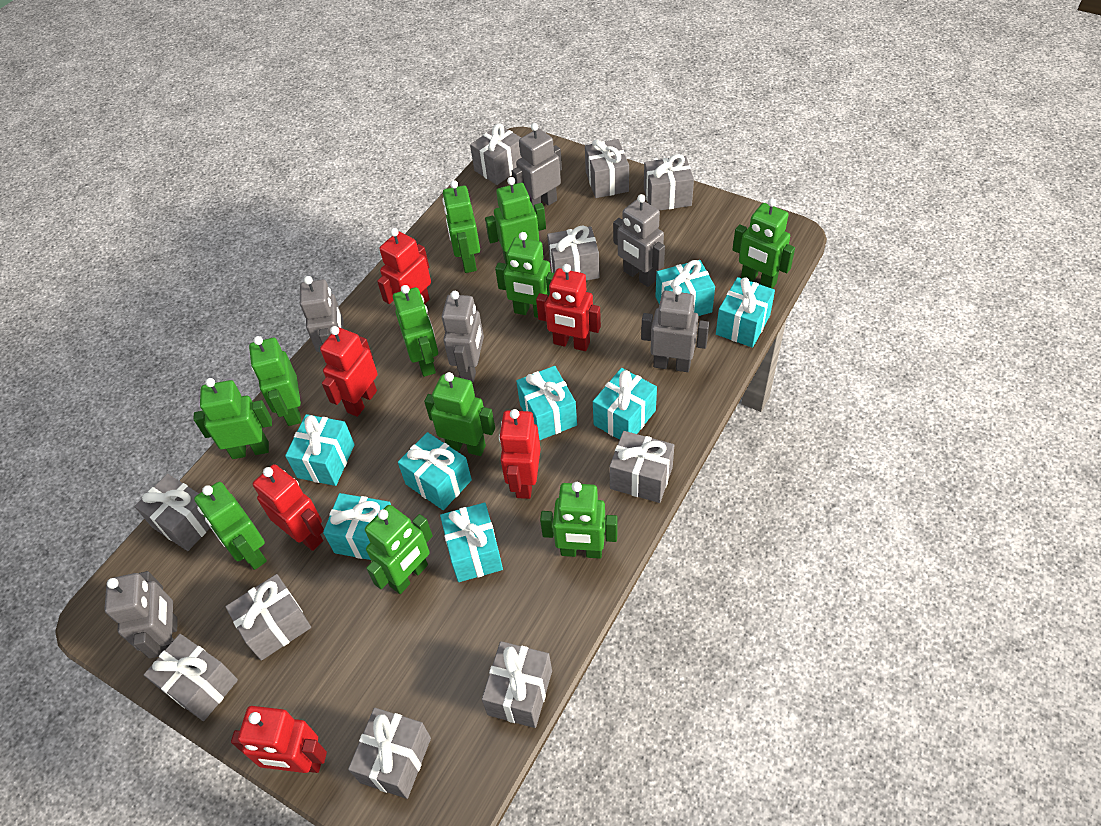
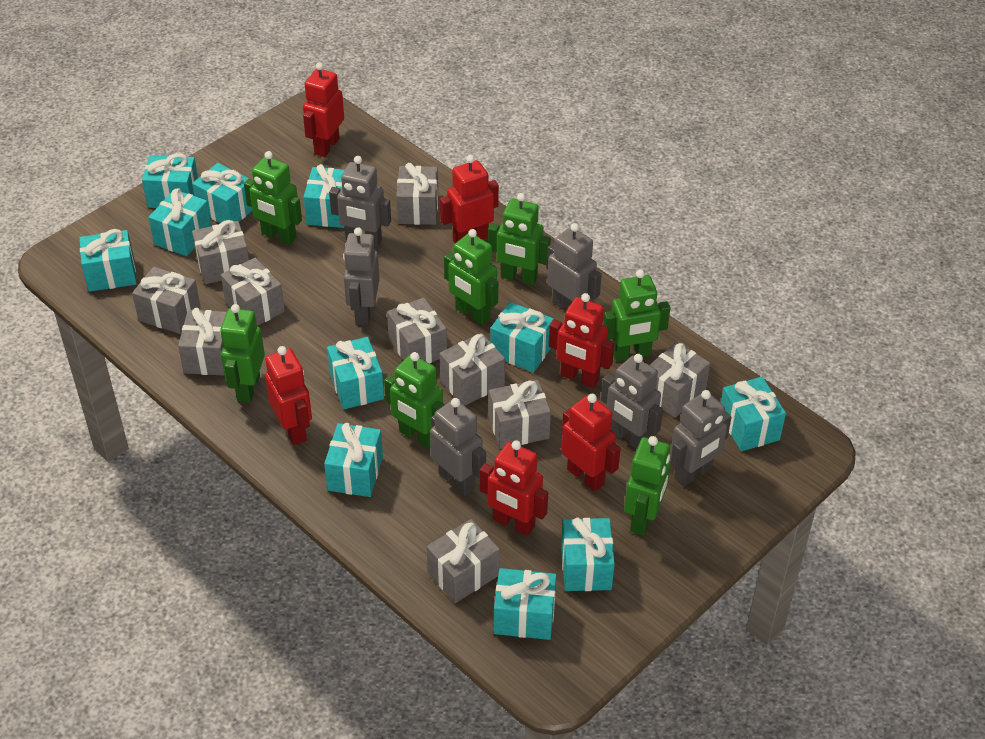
green robot: 11 -> 7
turquoise gift: 8 -> 11

